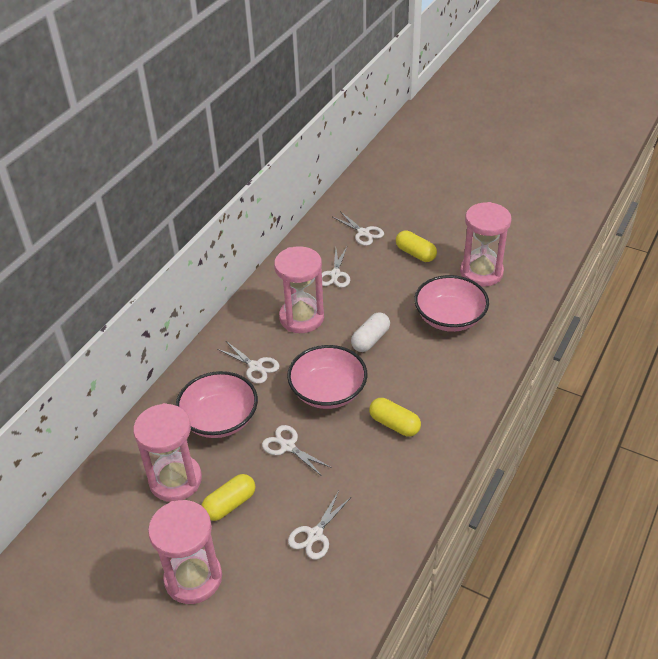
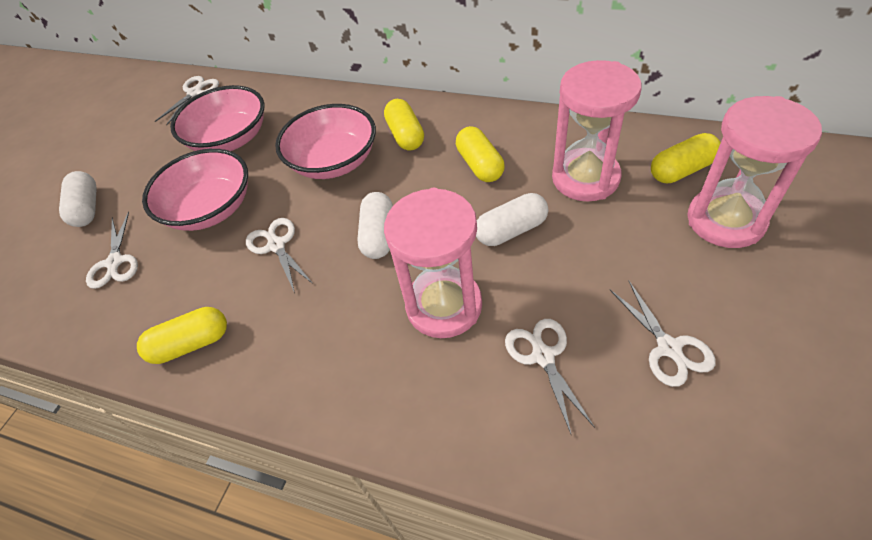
pink hourglass: 4 -> 3
white capsule: 1 -> 3
yellow capsule: 3 -> 4

